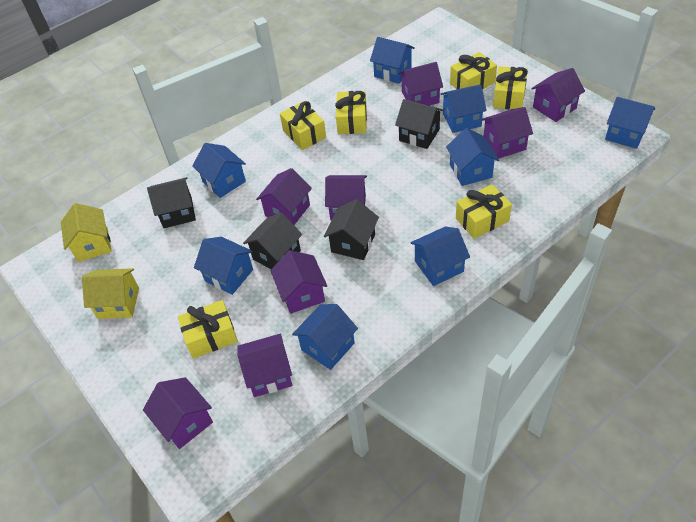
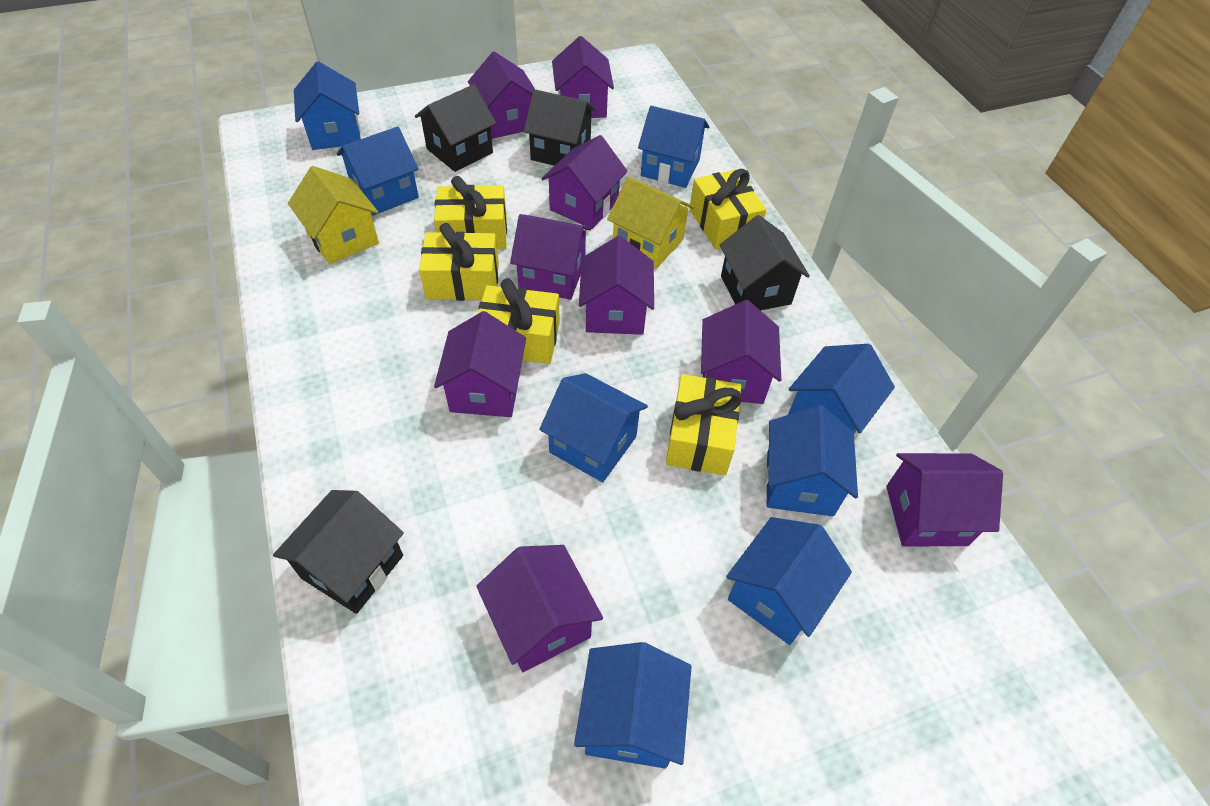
purple house: 8 -> 9
yellow gift: 6 -> 5

